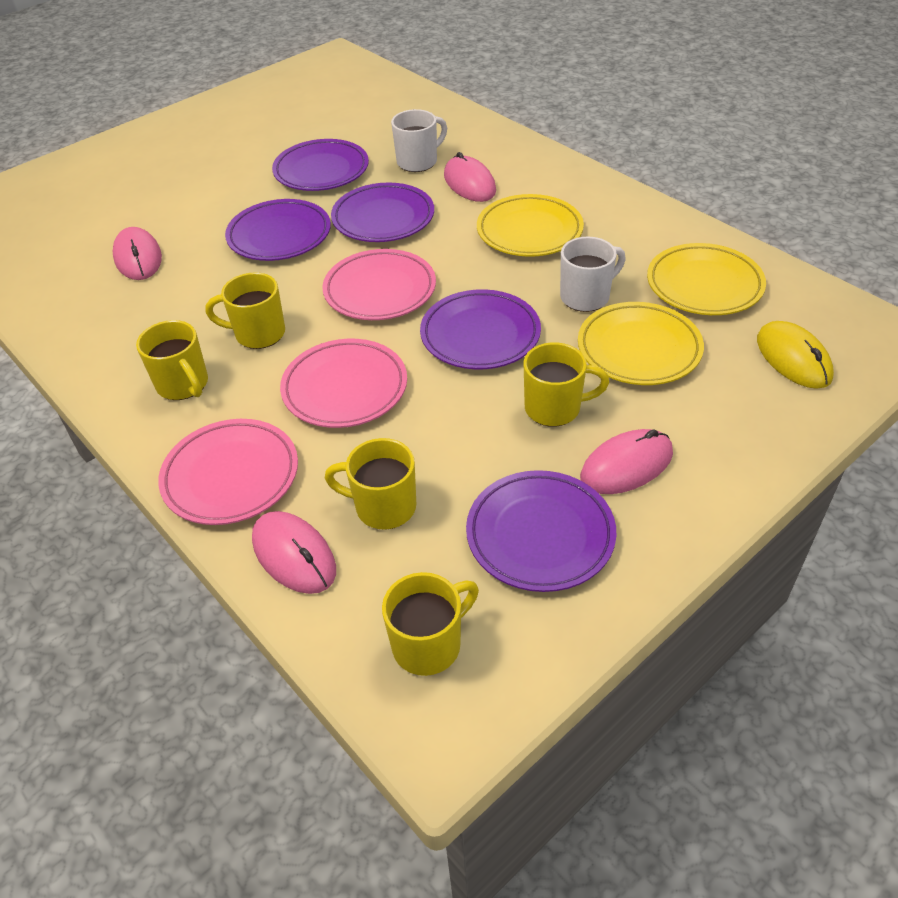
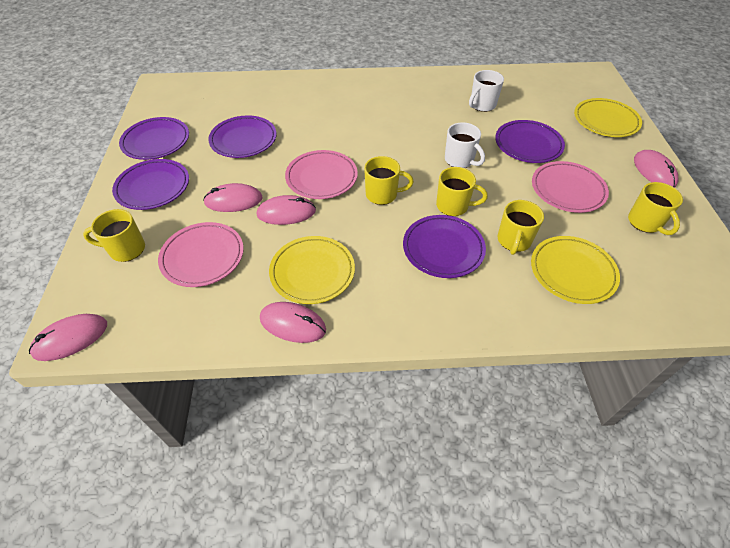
pink mouse: 4 -> 5
yellow mouse: 1 -> 0

